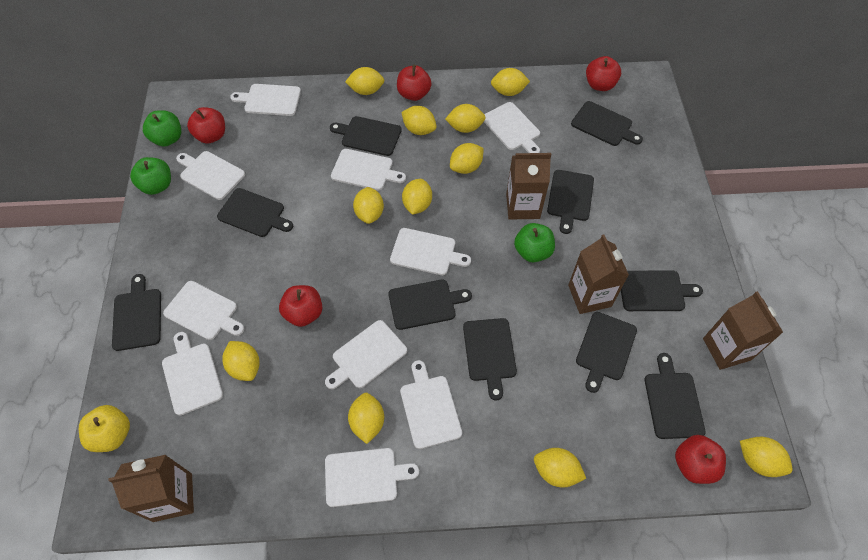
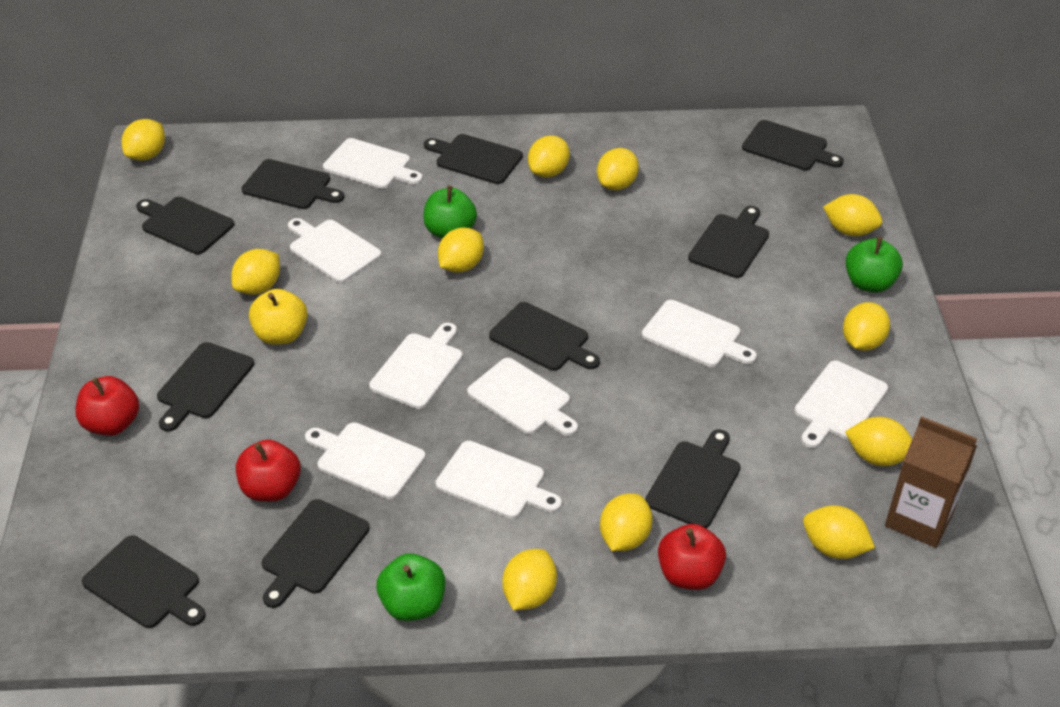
brown carton: 4 -> 1
red apple: 5 -> 3
white cutting board: 10 -> 8

